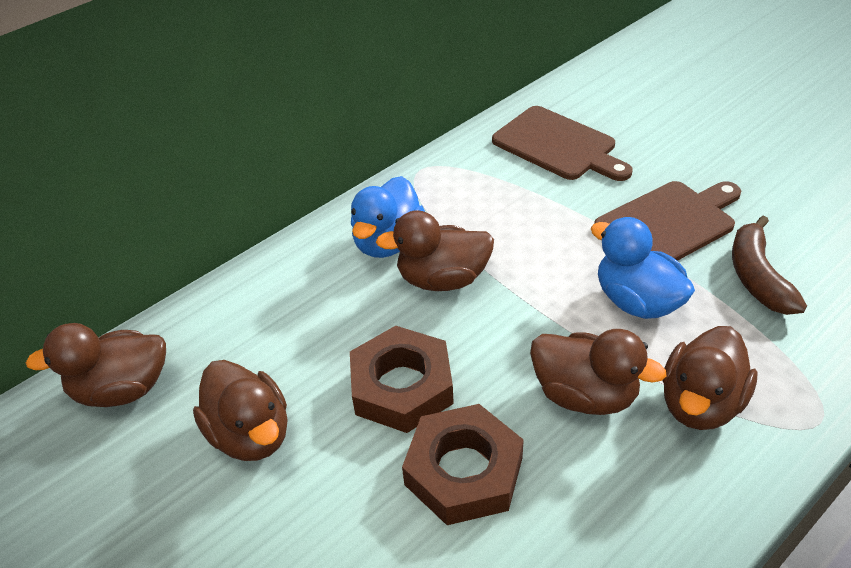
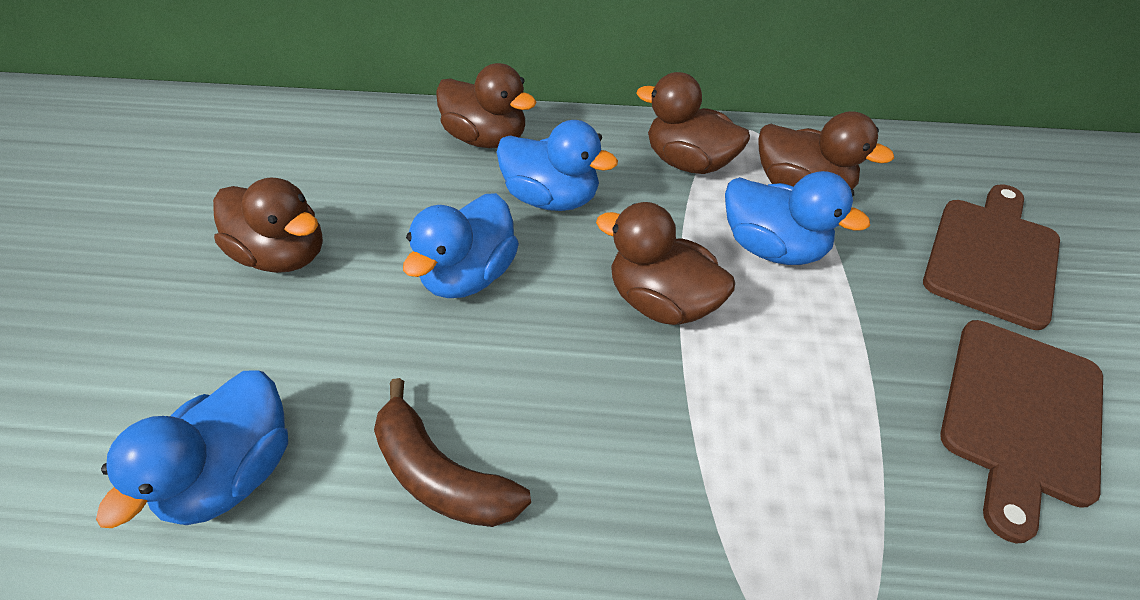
blue duck: 2 -> 4
brown nut: 2 -> 0

